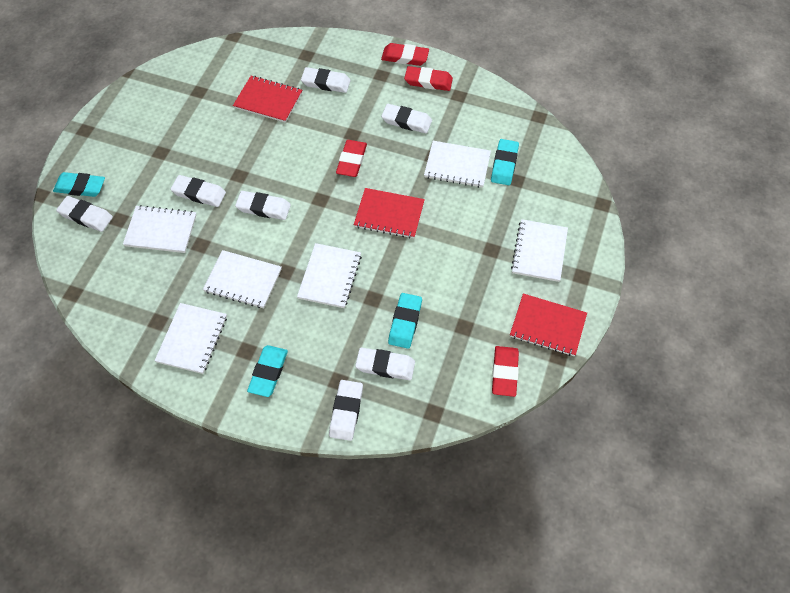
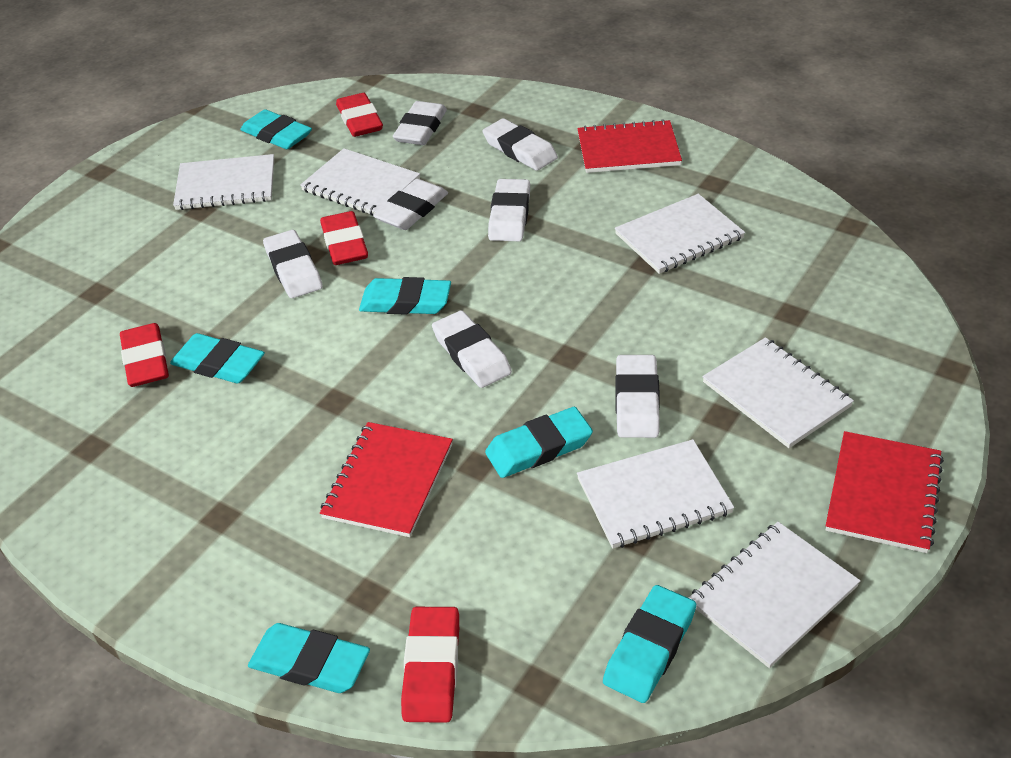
turquoise eraser: 4 -> 6

